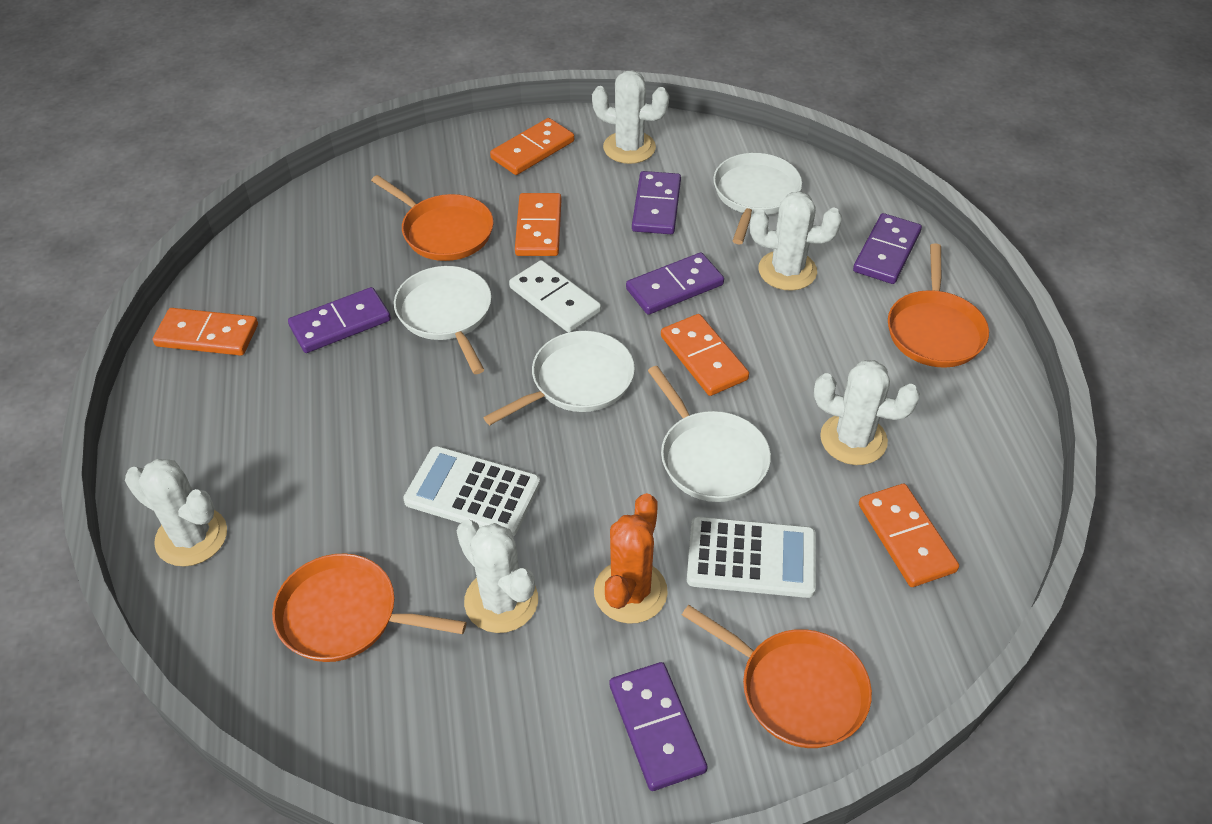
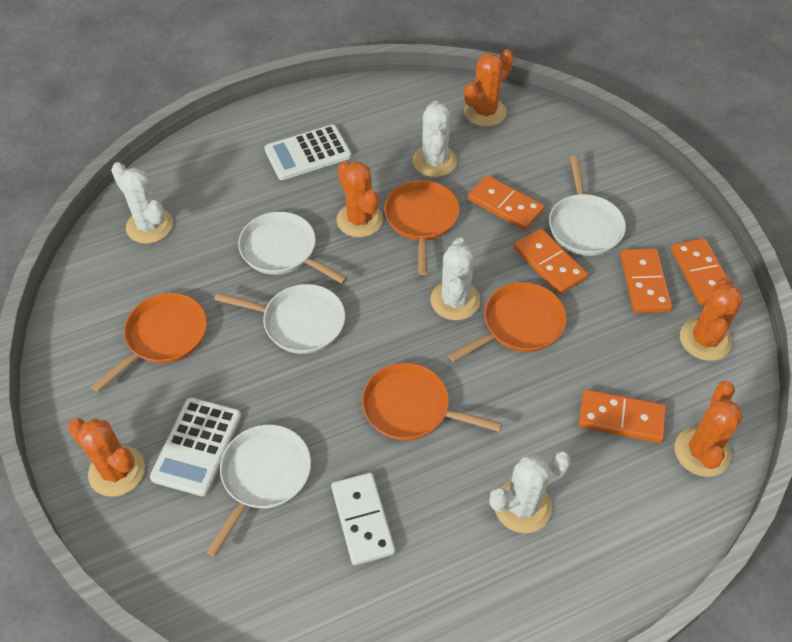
orange cactus: 1 -> 5
purple domino: 5 -> 0
white cactus: 5 -> 4

